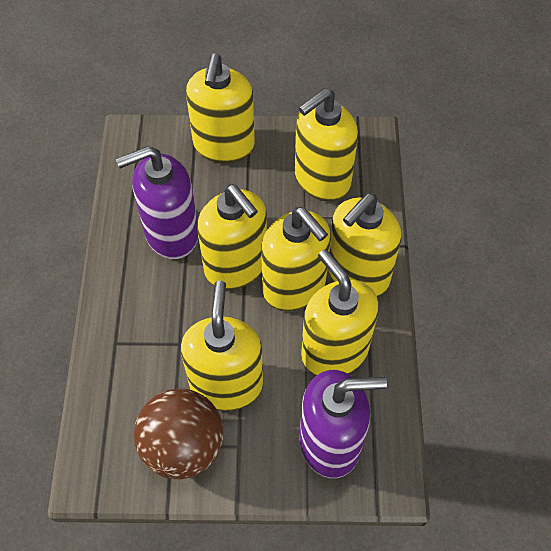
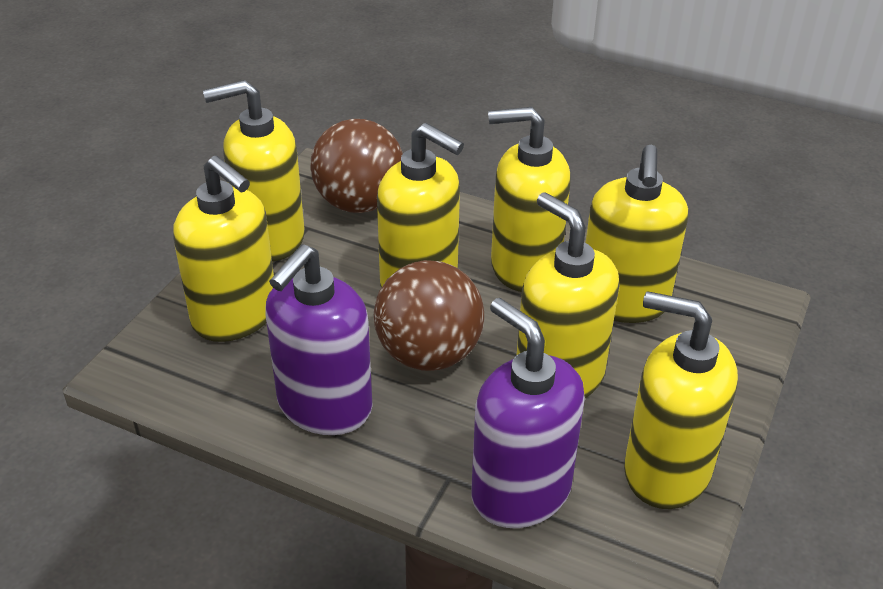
brown ball: 1 -> 2

